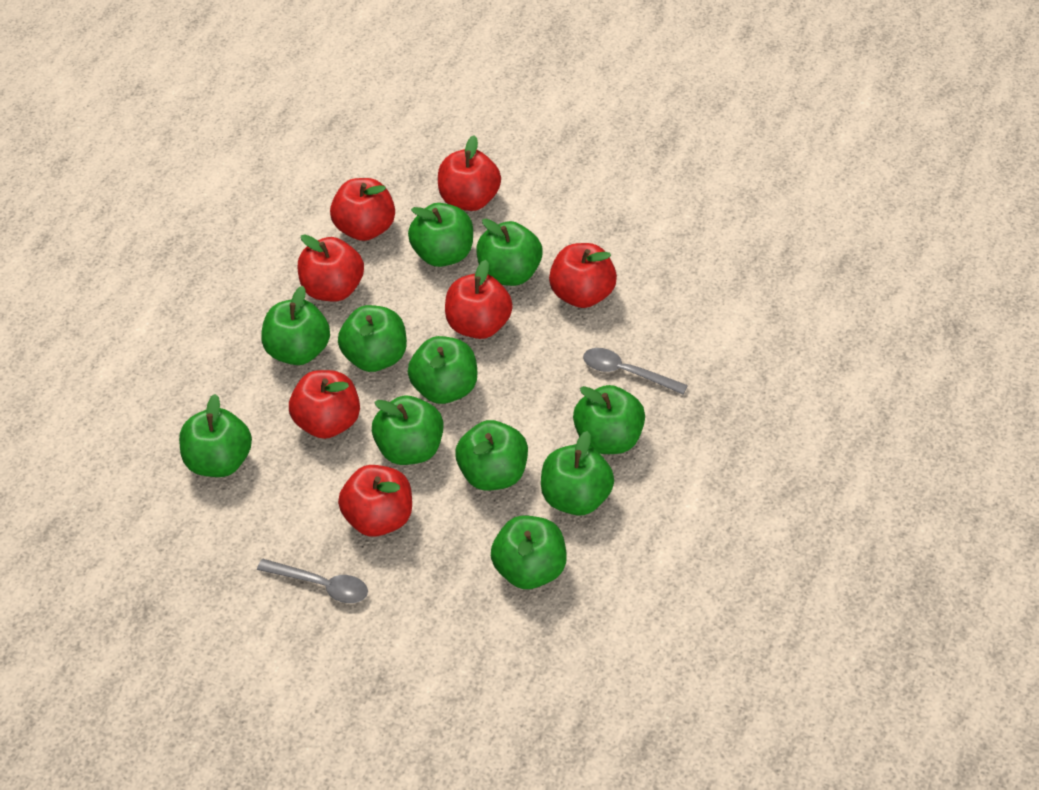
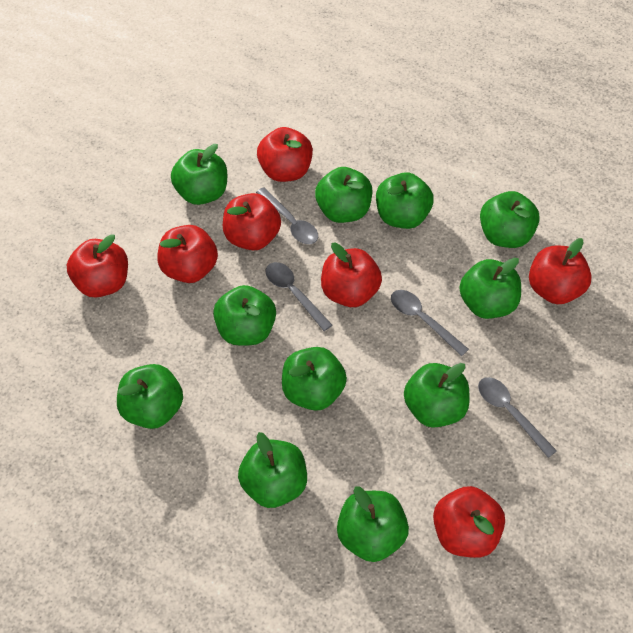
grey spoon: 2 -> 4

